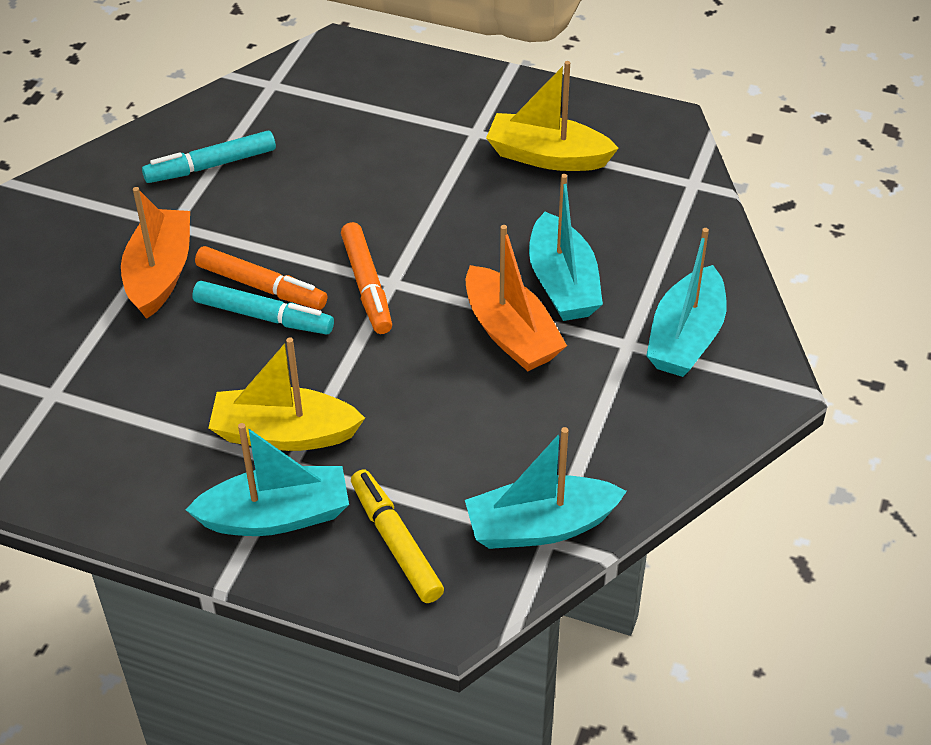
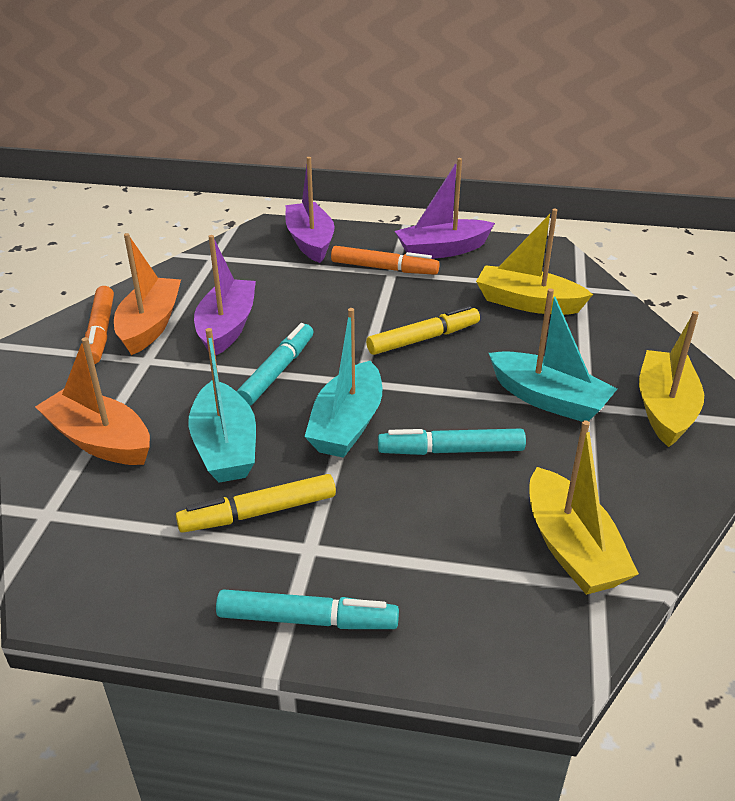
purple boat: 0 -> 3
turquoise boat: 4 -> 3
turquoise marker: 2 -> 3
yellow boat: 2 -> 3
yellow marker: 1 -> 2

